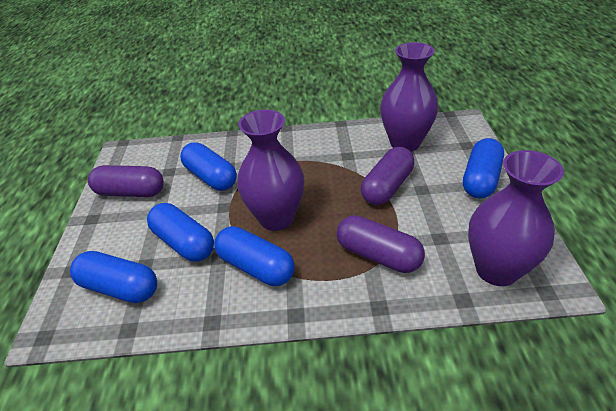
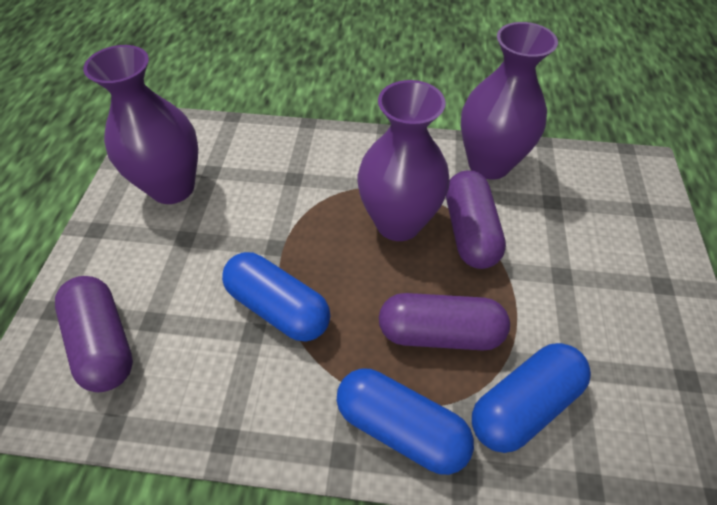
blue capsule: 5 -> 3

